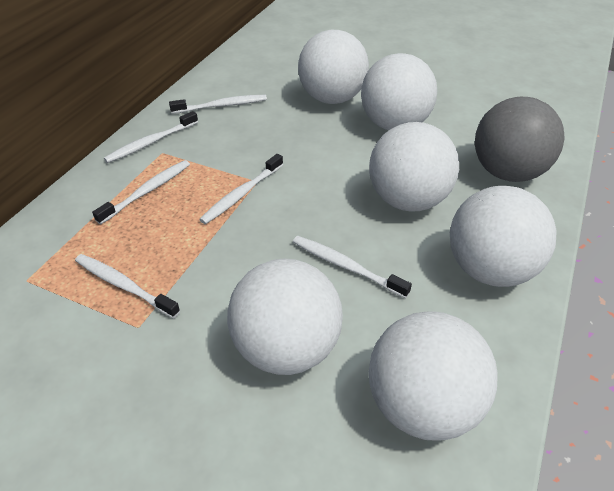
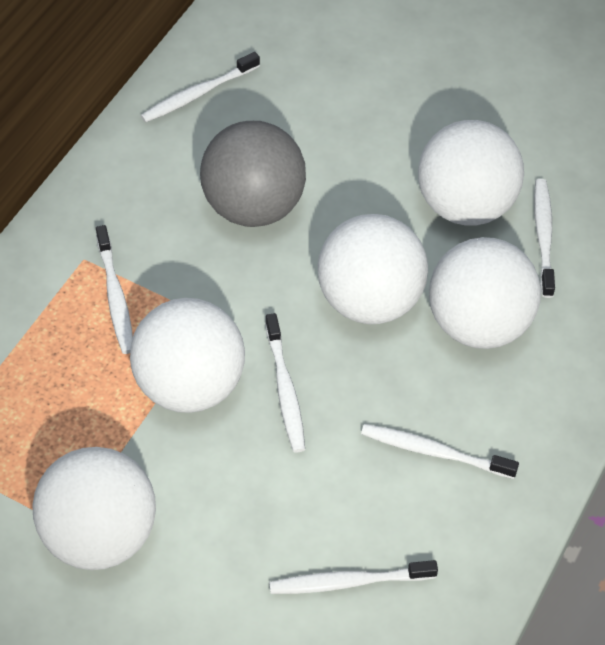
white ball: 6 -> 5

